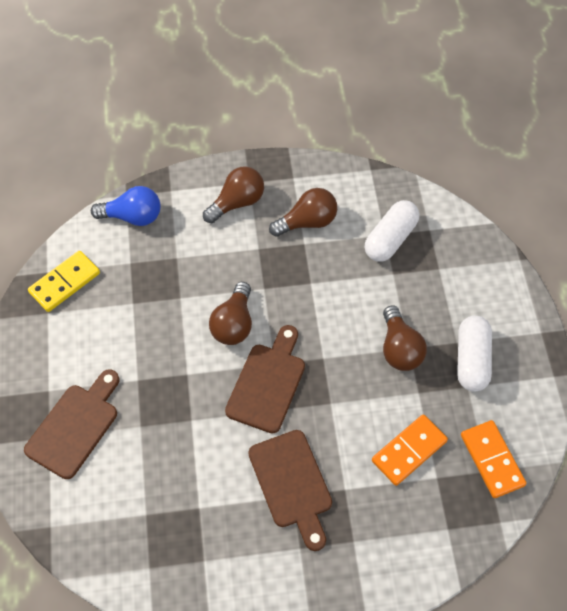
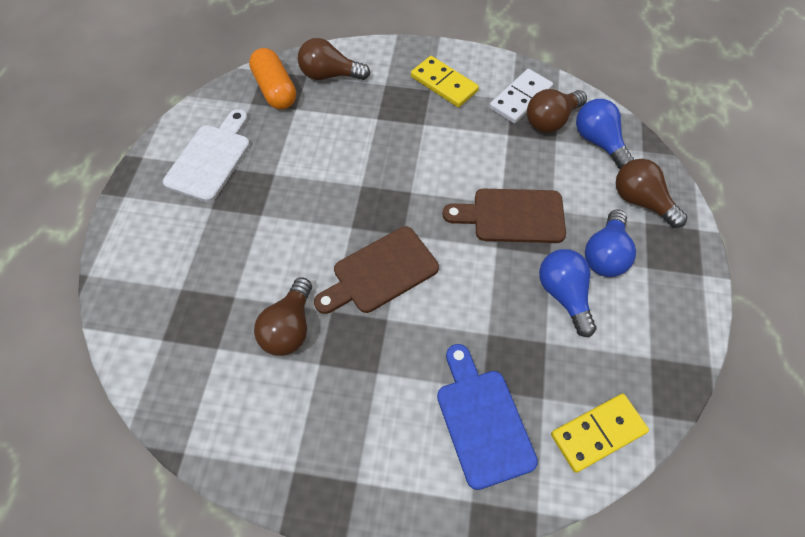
blue cutting board: 0 -> 1
blue light bulb: 1 -> 3
brown cutting board: 3 -> 2
orange capsule: 0 -> 1
orange domino: 2 -> 0
white capsule: 2 -> 0
white cutting board: 0 -> 1
white domino: 0 -> 1
yellow domino: 1 -> 2

